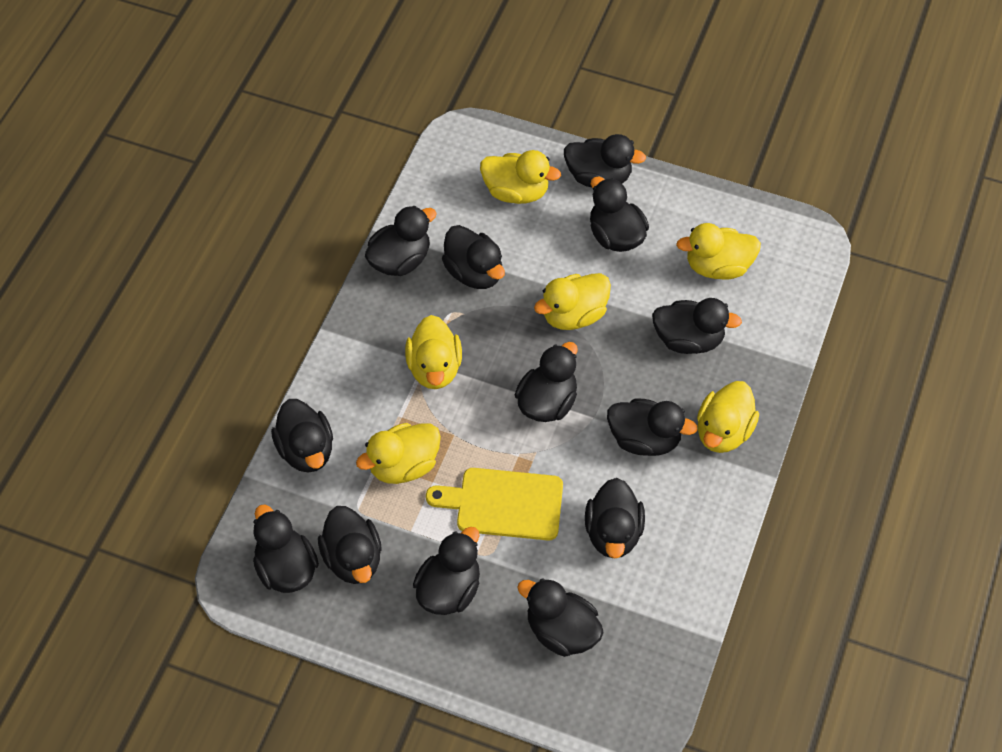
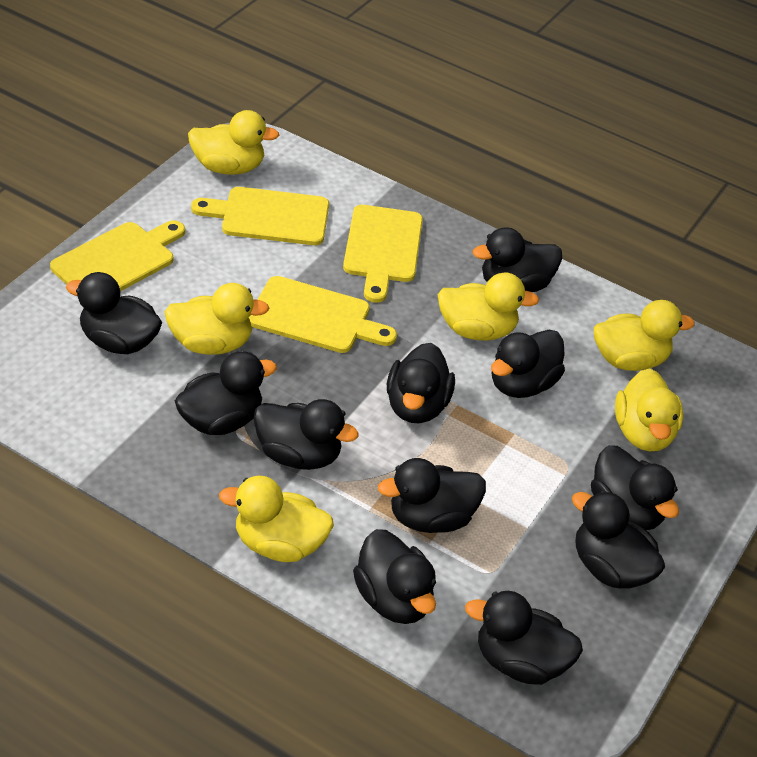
black duck: 13 -> 11
yellow cutting board: 1 -> 4

